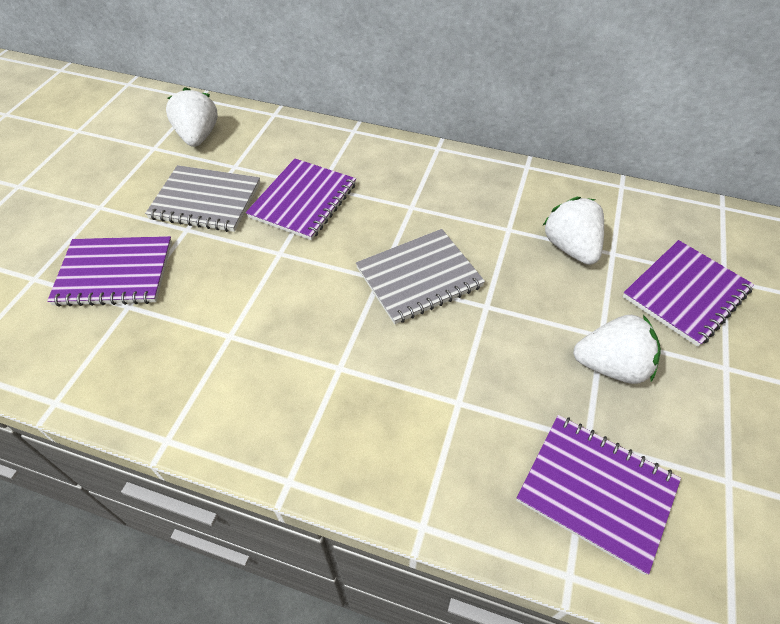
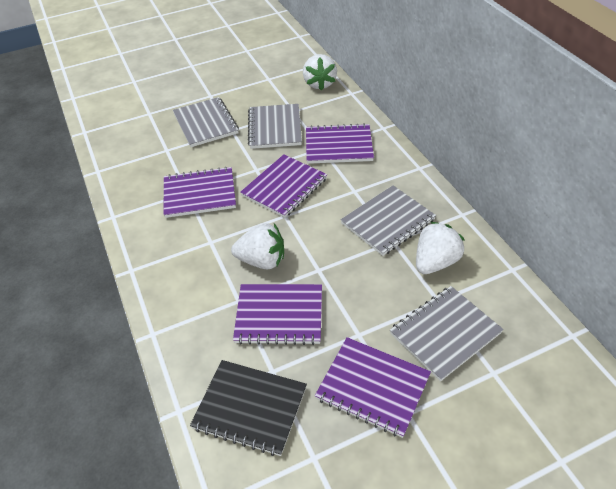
black notebook: 0 -> 1
grey notebook: 2 -> 4
purple notebook: 4 -> 5

